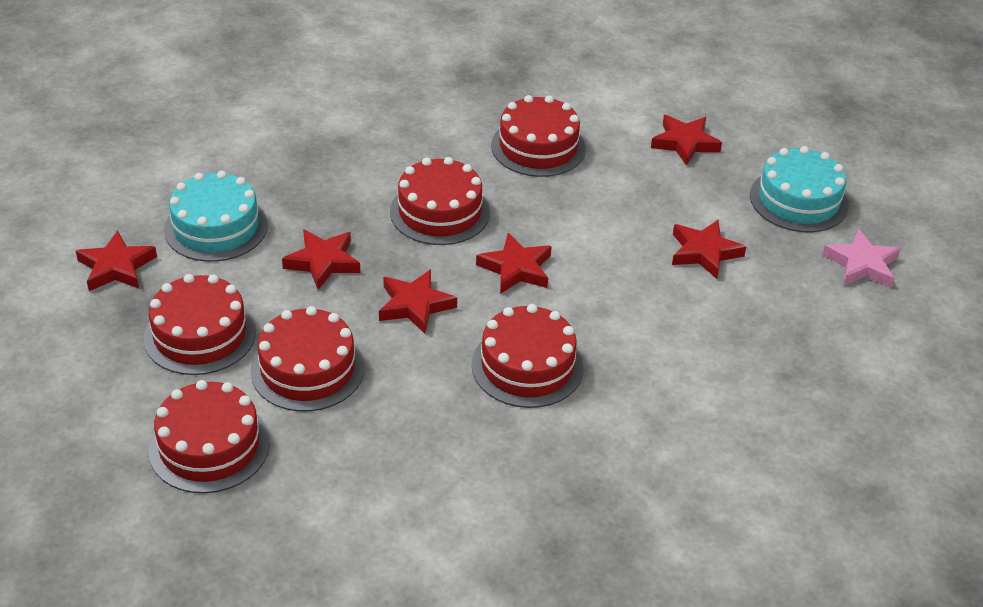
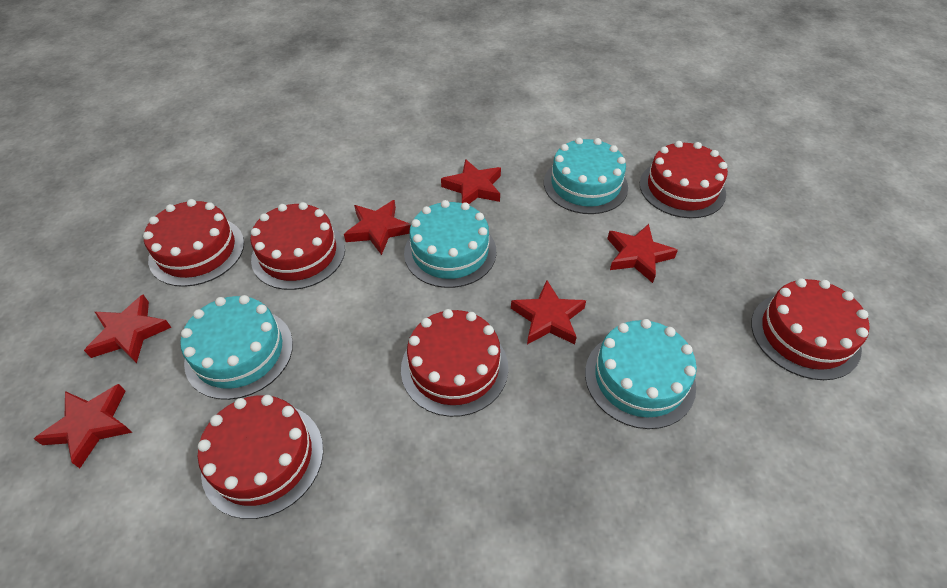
pink star: 1 -> 0
turquoise cake: 2 -> 4

